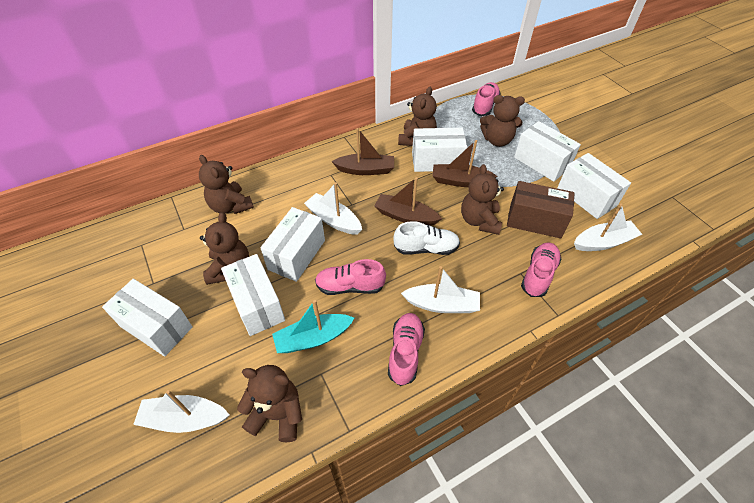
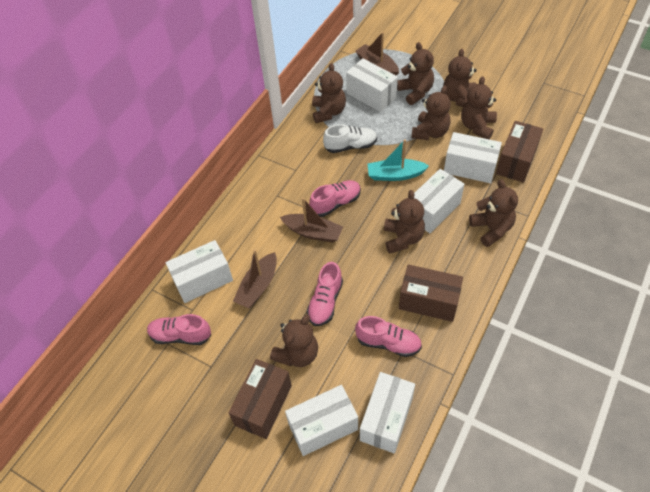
brown box: 1 -> 3
brown teddy bear: 6 -> 8
white boat: 4 -> 0

